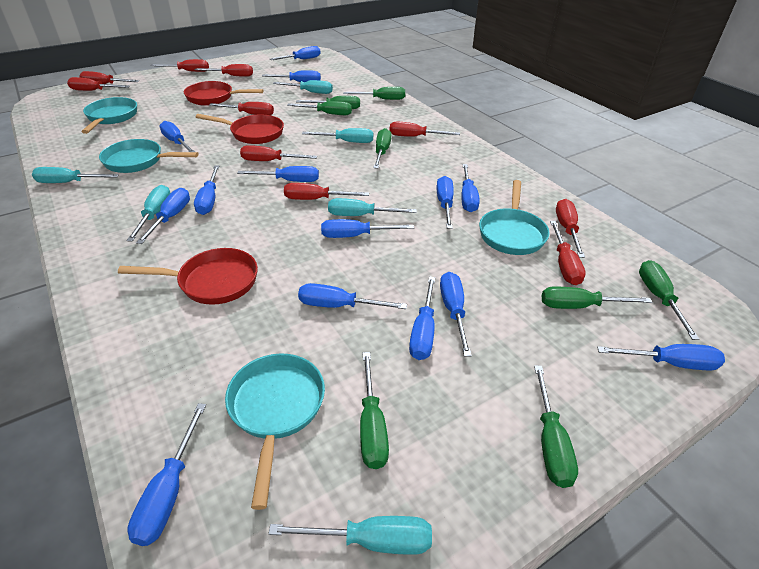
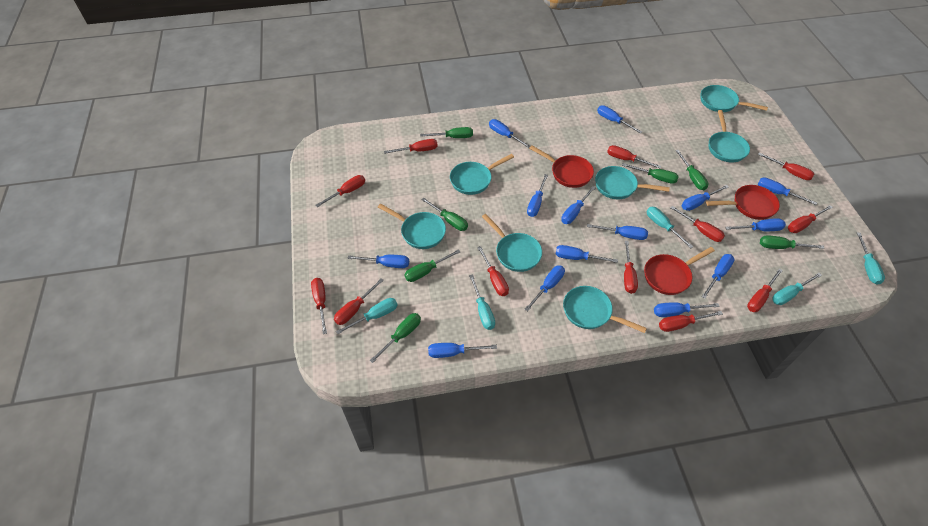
green screwdriver: 8 -> 7
red screwdriver: 10 -> 12
turquoise pan: 4 -> 7
turquoise screwdriver: 6 -> 5

